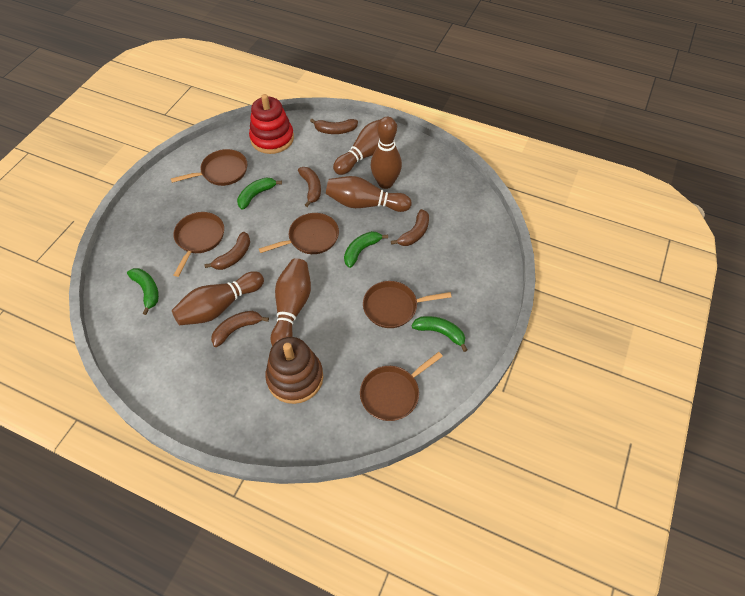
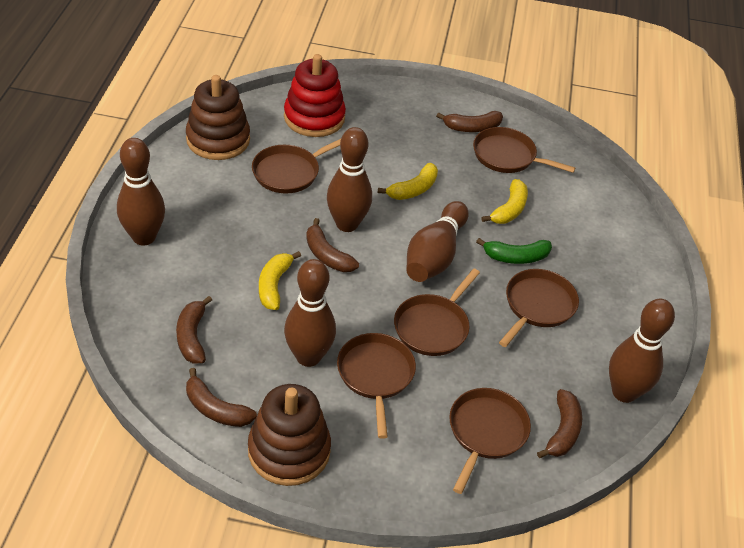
brown pan: 5 -> 6
brown stacking toy: 1 -> 2
green banana: 4 -> 1
yellow banana: 0 -> 3

